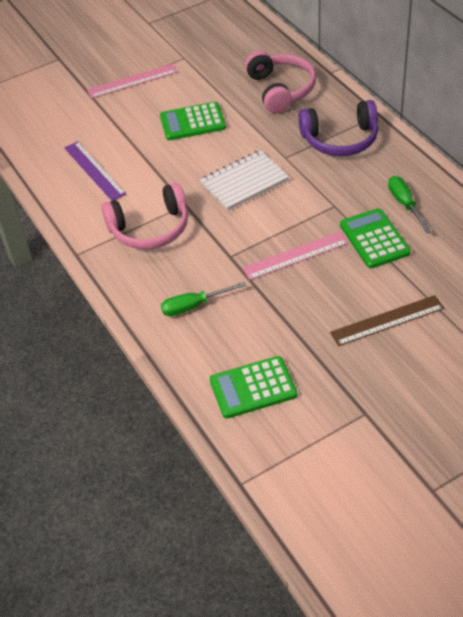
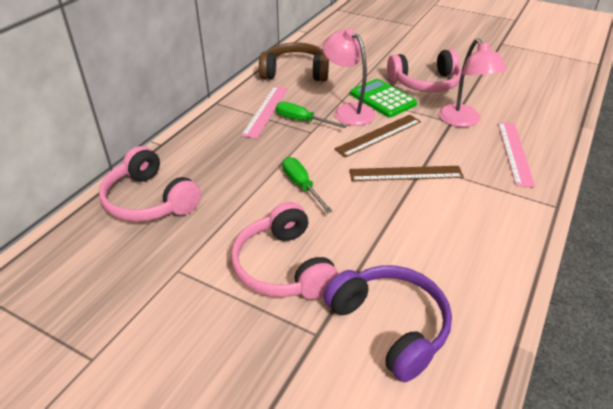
brown headphones: 0 -> 1
brown ruler: 1 -> 2
green calculator: 3 -> 1
pink headphones: 2 -> 3
pink lamp: 0 -> 2
purple ruler: 1 -> 0
white notebook: 1 -> 0

